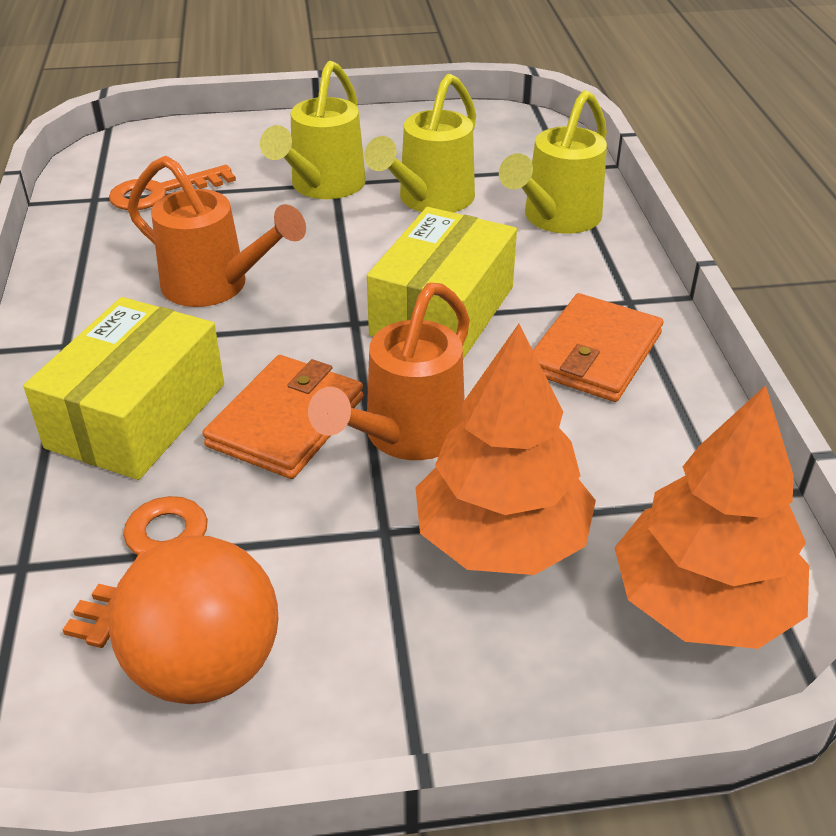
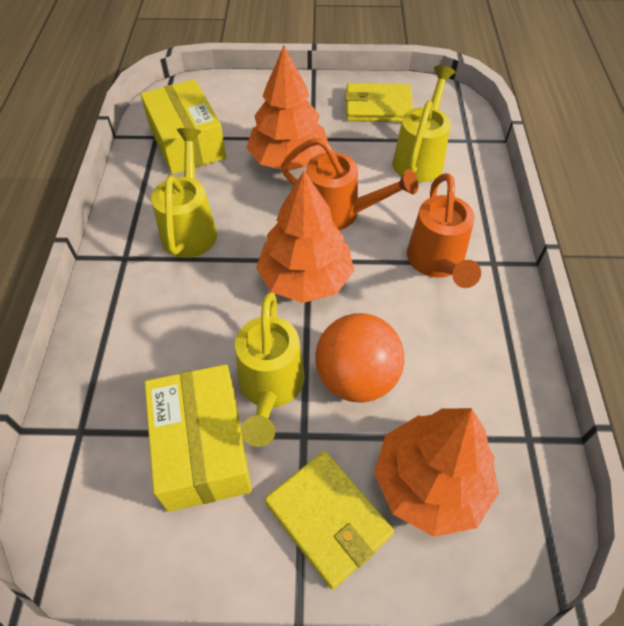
orange key: 2 -> 0
orange tree: 2 -> 3
orange wallet: 2 -> 0
yellow wallet: 0 -> 2

